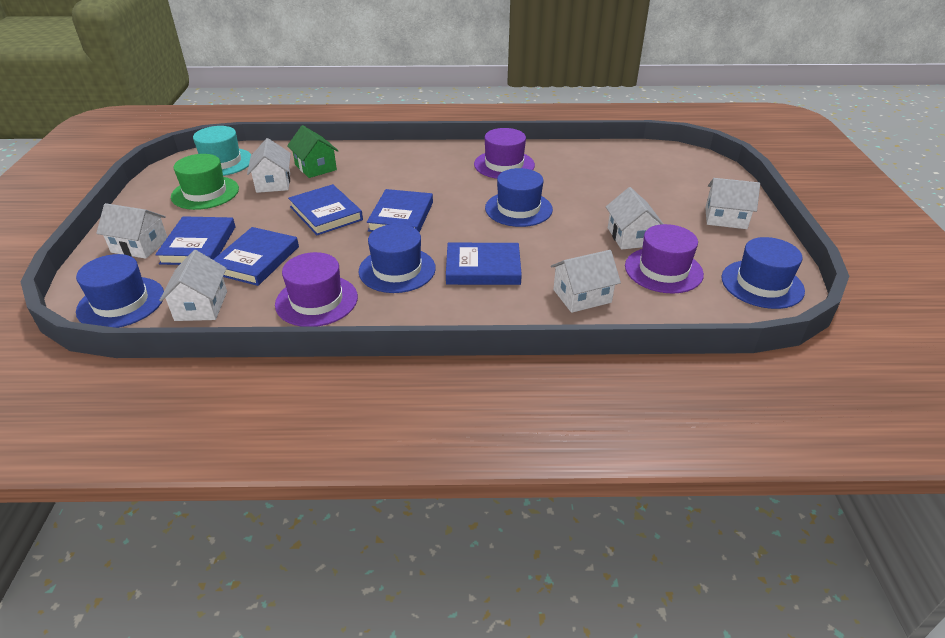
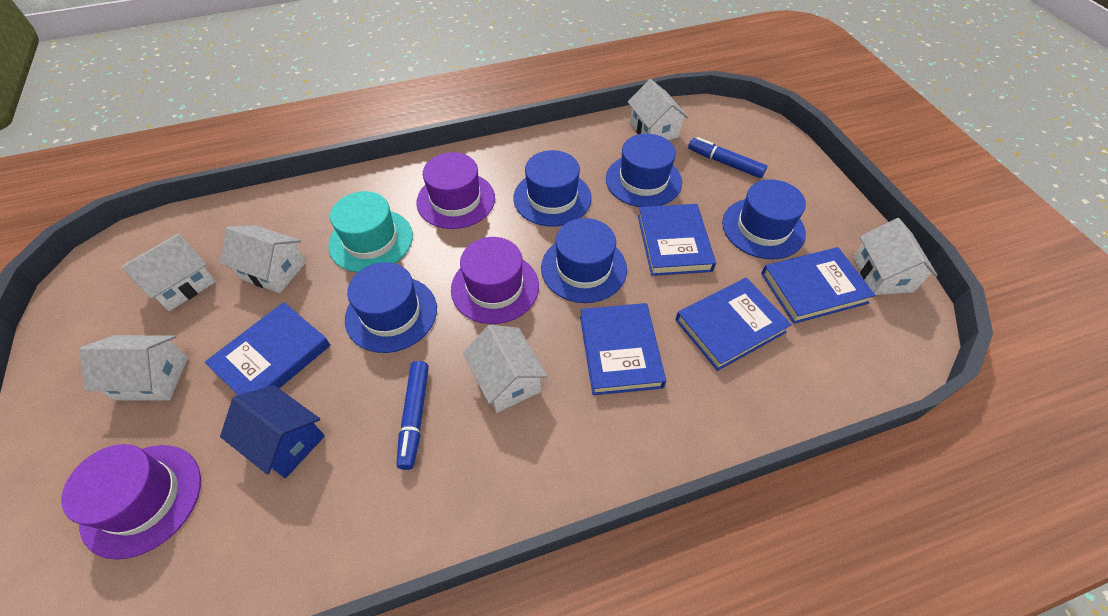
blue hat: 4 -> 5
blue house: 0 -> 1
blue marker: 0 -> 2
green hat: 1 -> 0
green house: 1 -> 0

